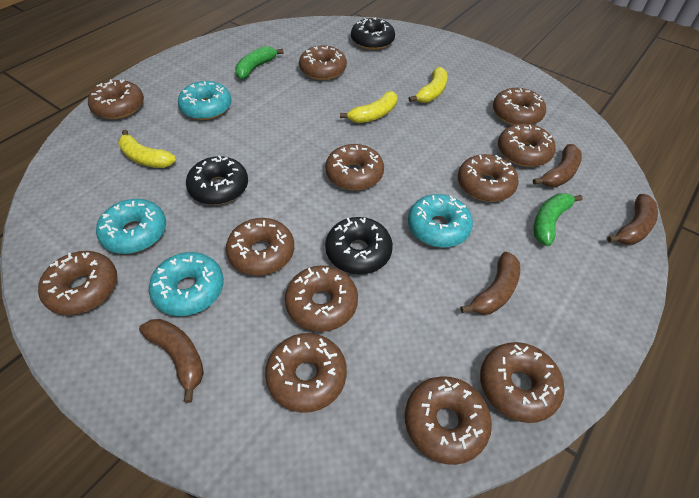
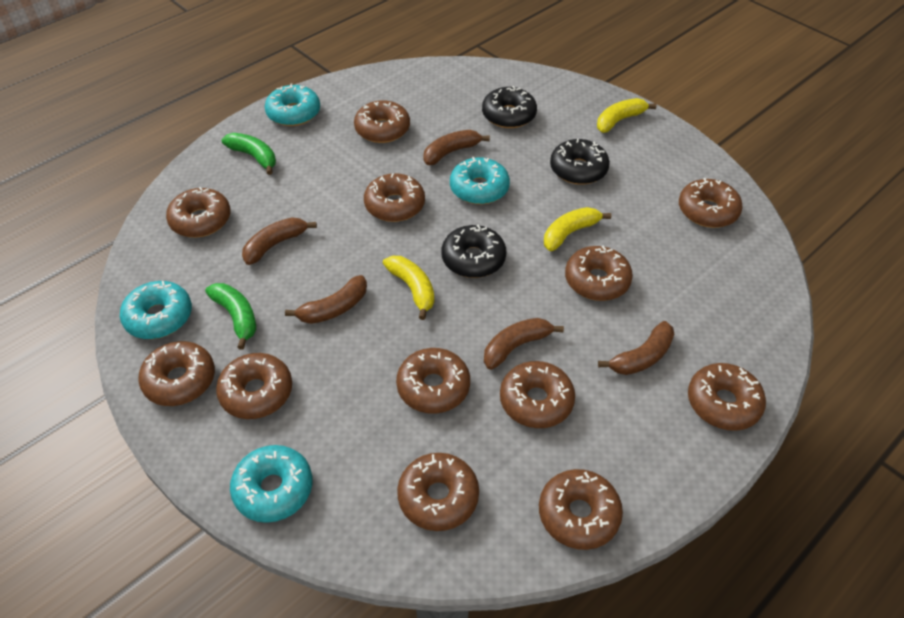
brown banana: 4 -> 5

